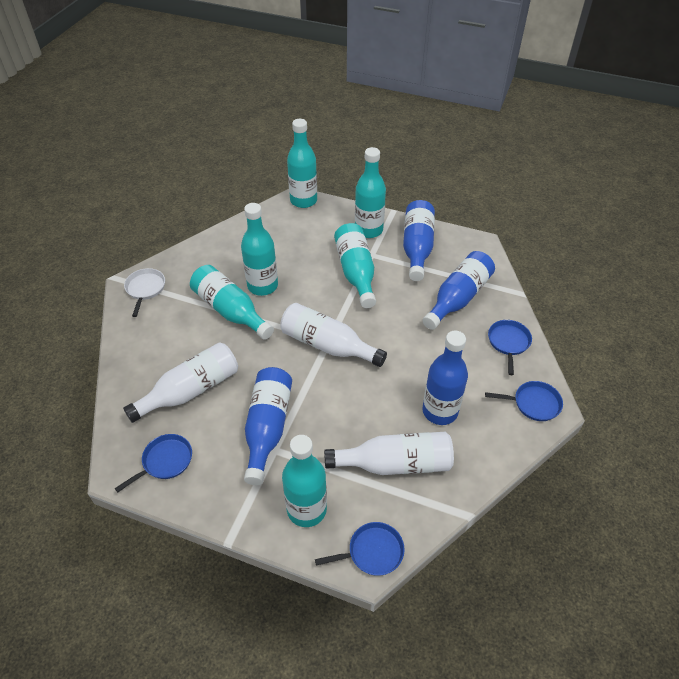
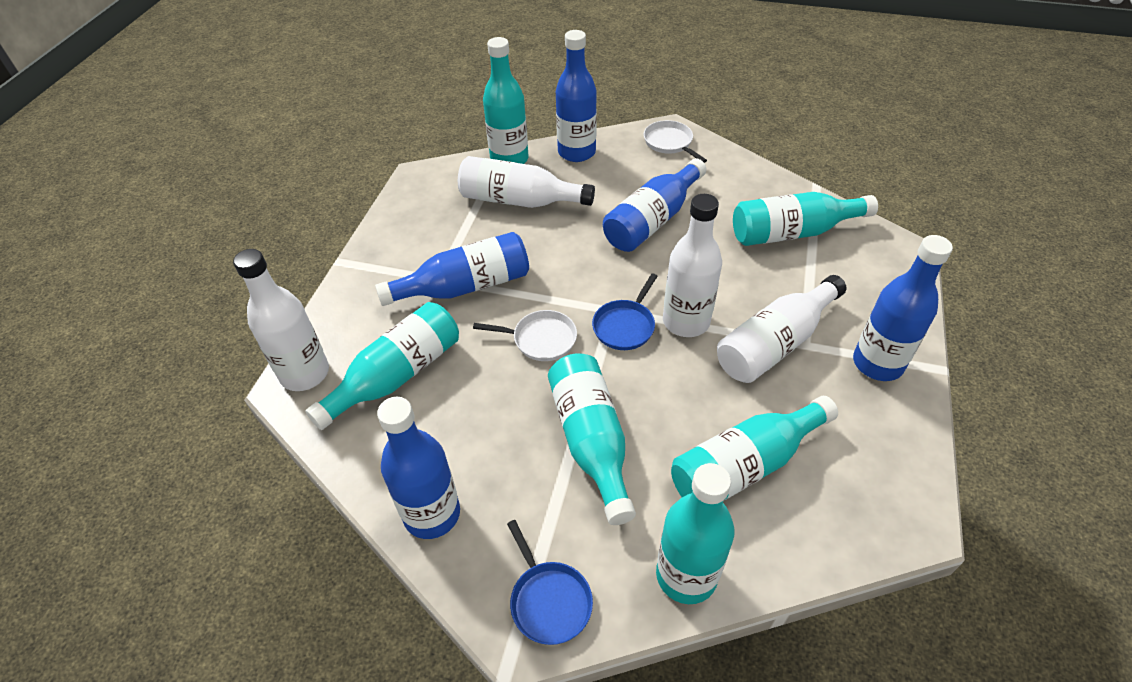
blue bottle: 4 -> 5
blue pan: 4 -> 2
white bottle: 3 -> 4
white pan: 1 -> 2

